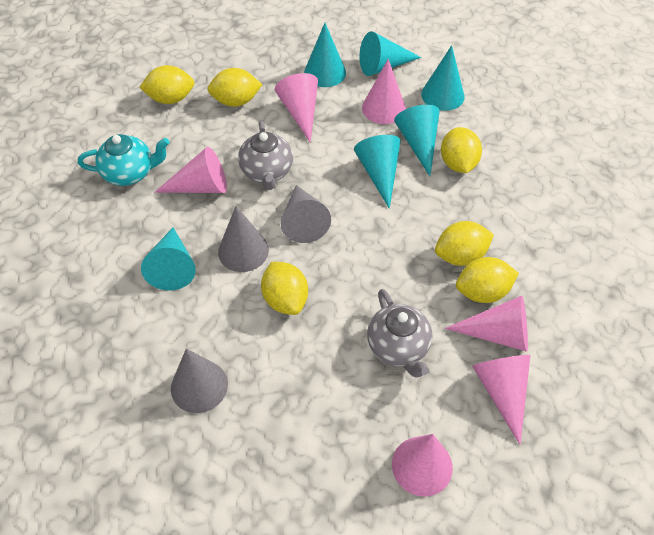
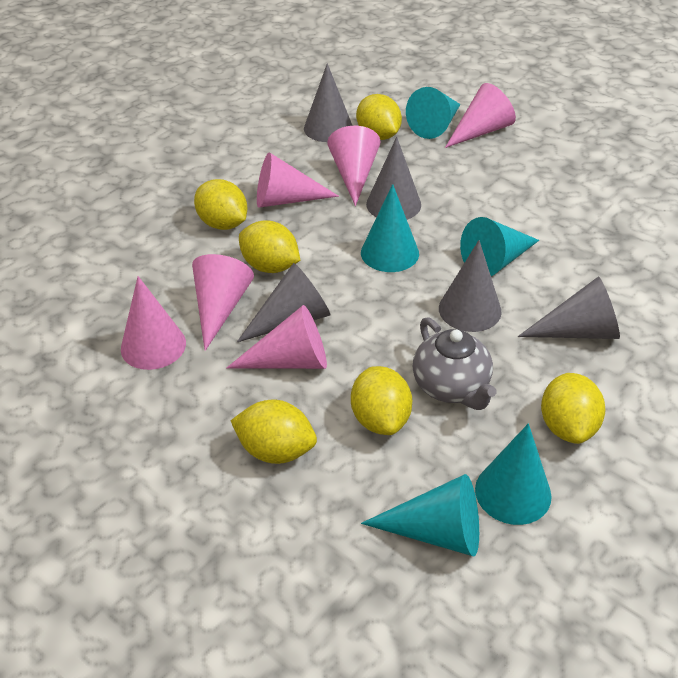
grey cone: 3 -> 5
grey teapot: 2 -> 1
turquoise cone: 6 -> 5
turquoise teapot: 1 -> 0

